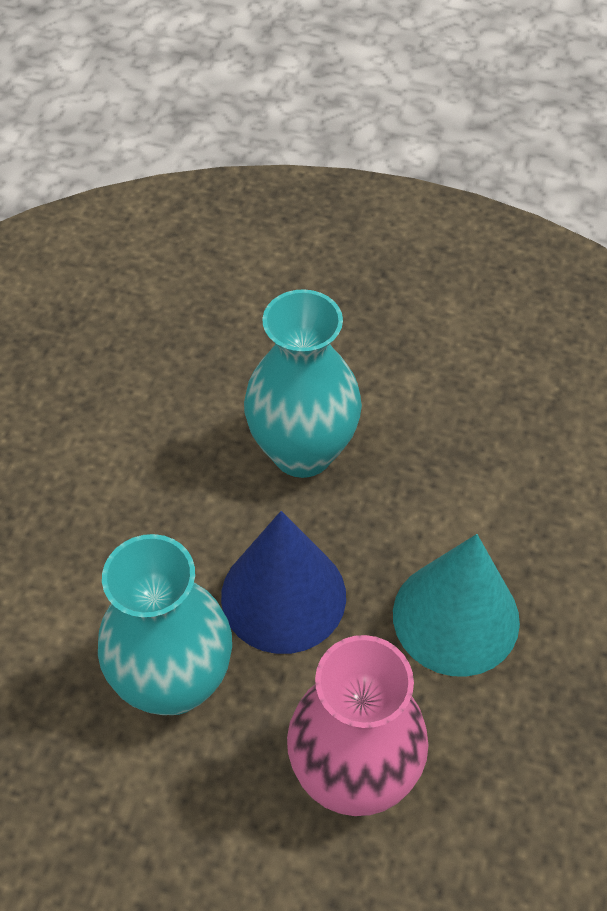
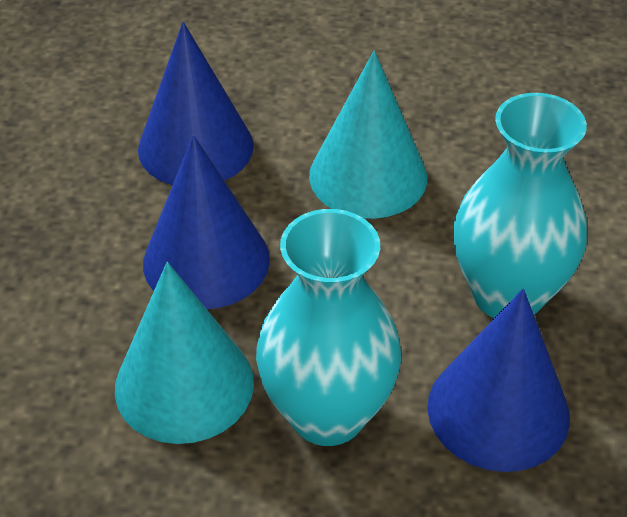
blue cone: 1 -> 3
pink vase: 1 -> 0
turquoise cone: 1 -> 2

